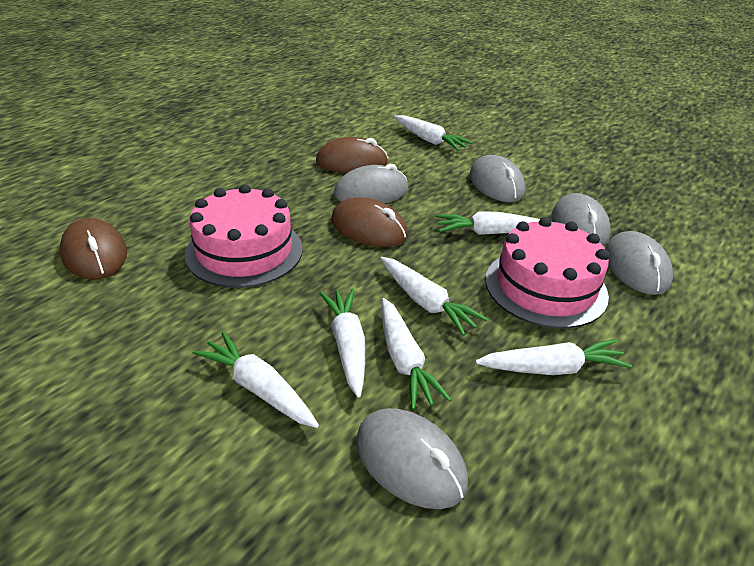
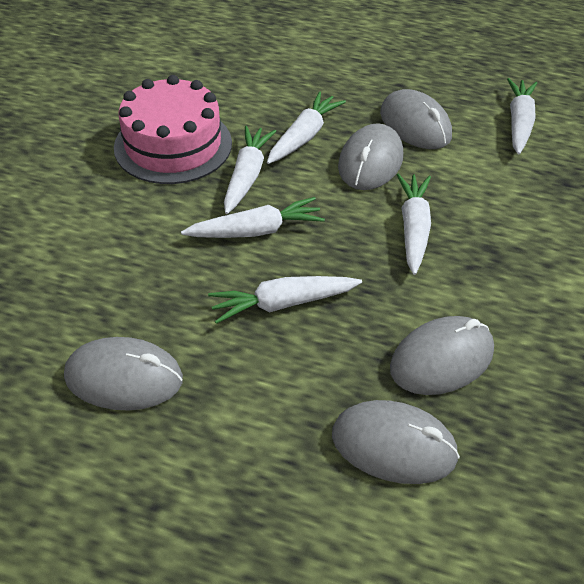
brown mouse: 3 -> 0
pink cake: 2 -> 1
white carrot: 7 -> 6

